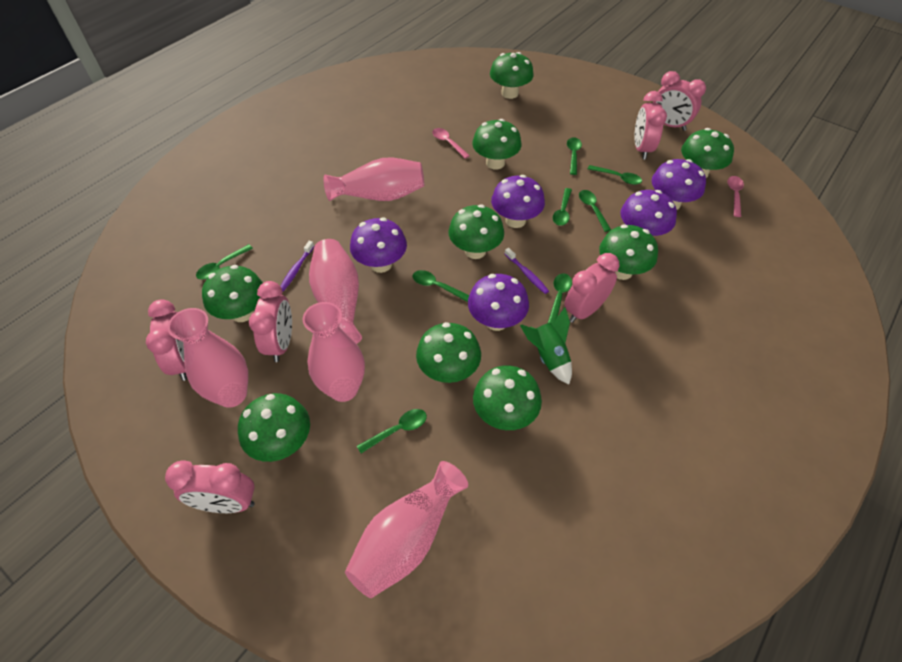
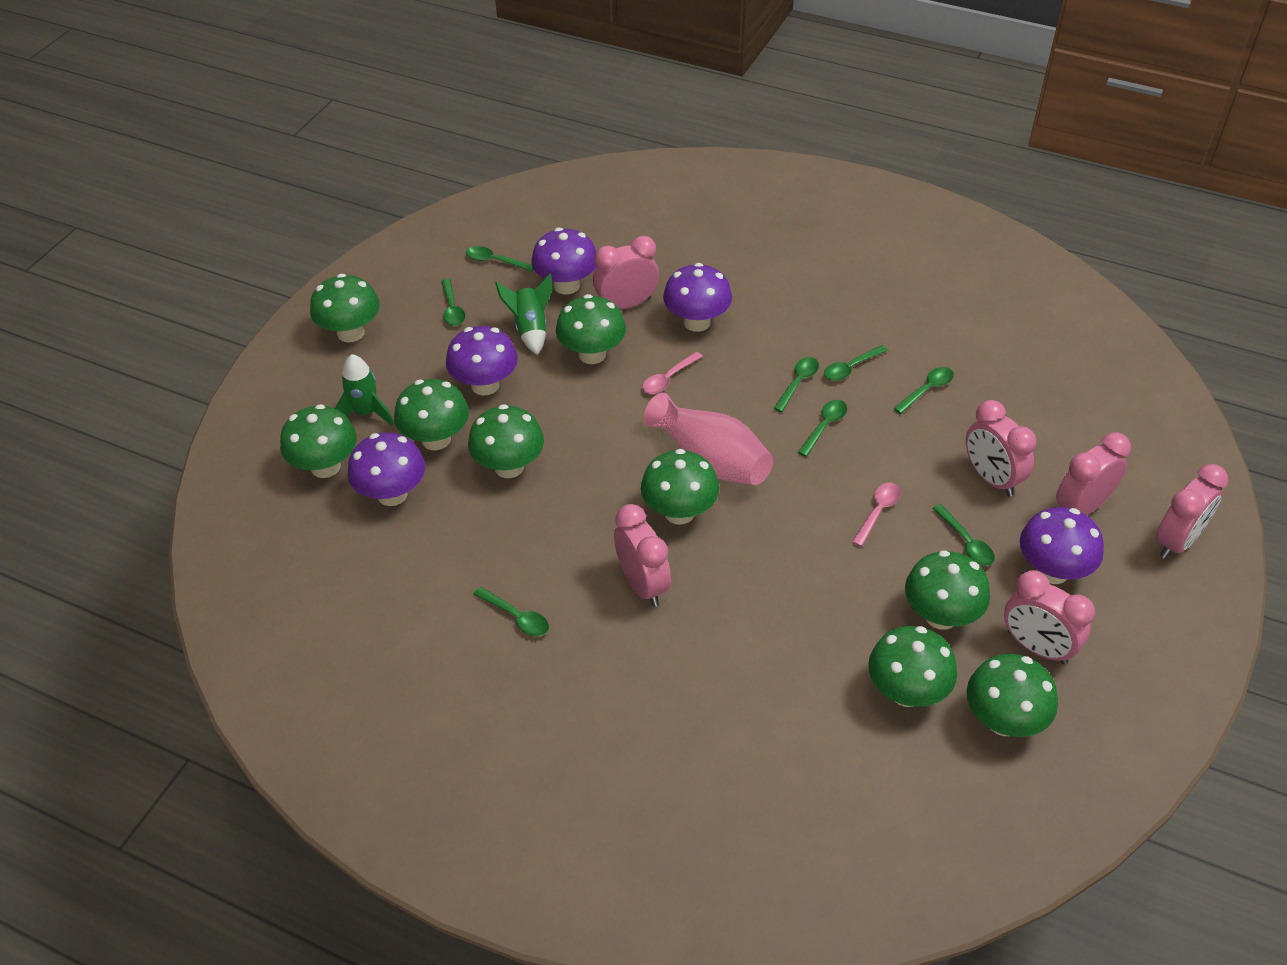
green rocket: 1 -> 2
pink vase: 5 -> 1
purple toothbrush: 2 -> 0

